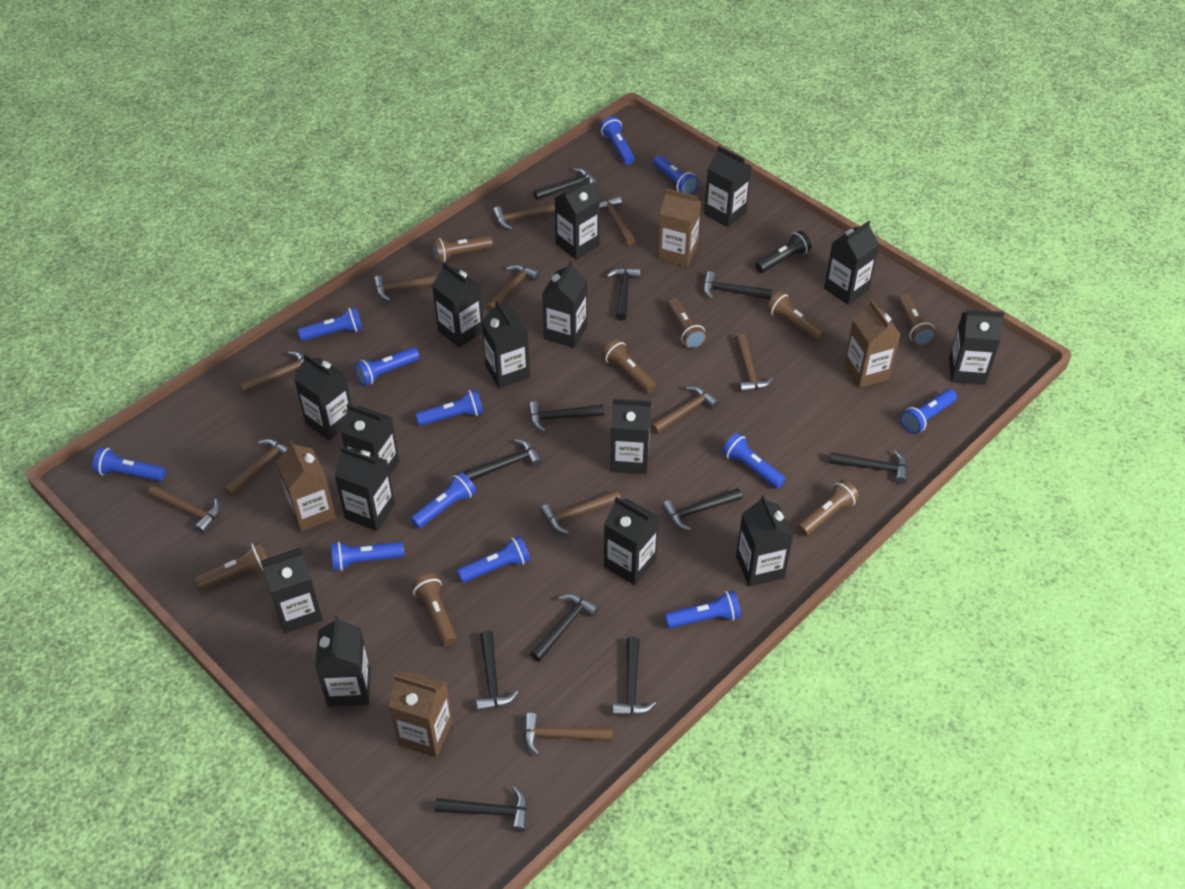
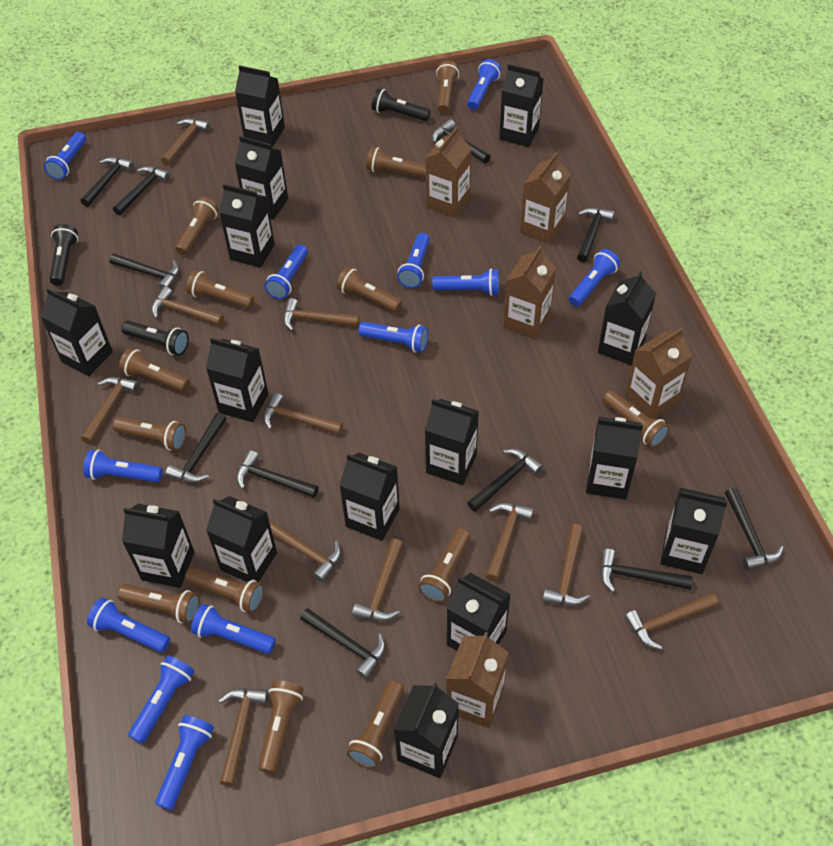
black flashlight: 1 -> 3
brown carton: 4 -> 5
brown flashlight: 8 -> 13

